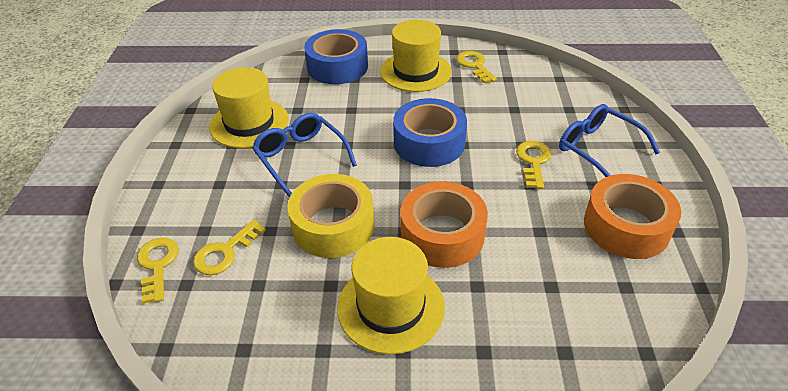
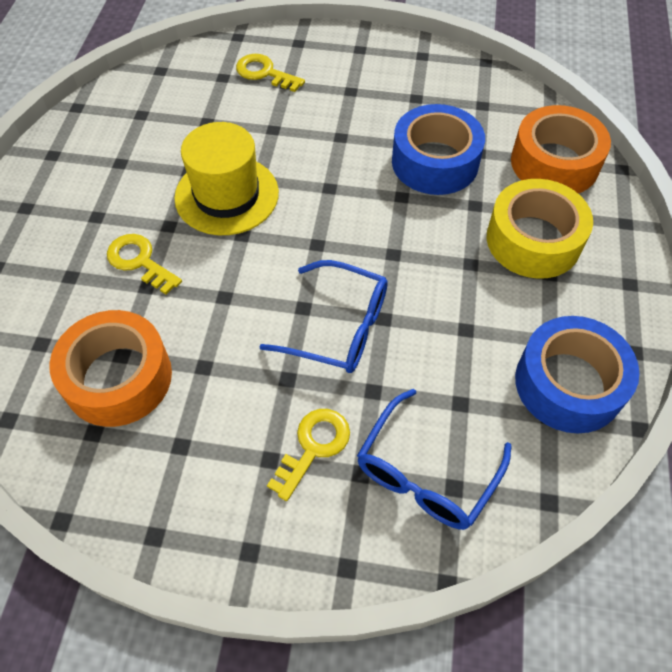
yellow hat: 3 -> 1
yellow key: 4 -> 3

